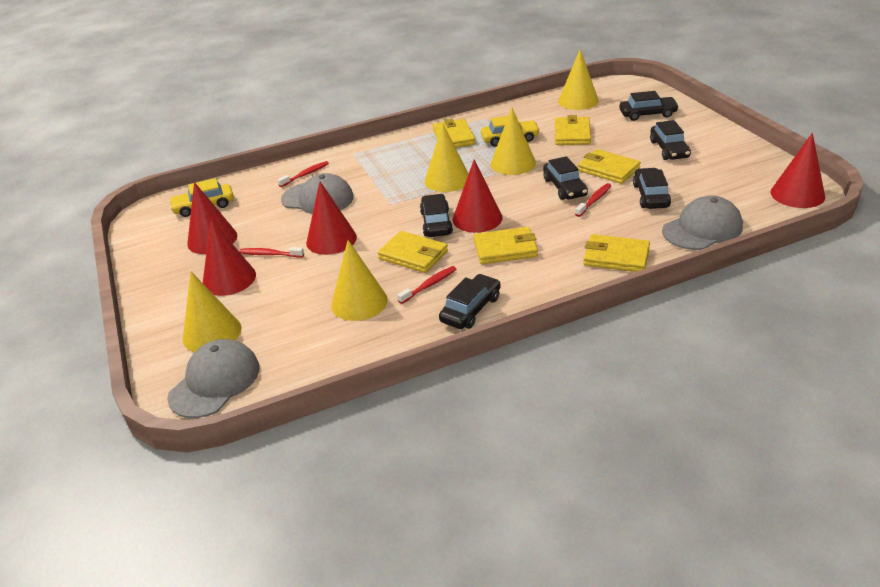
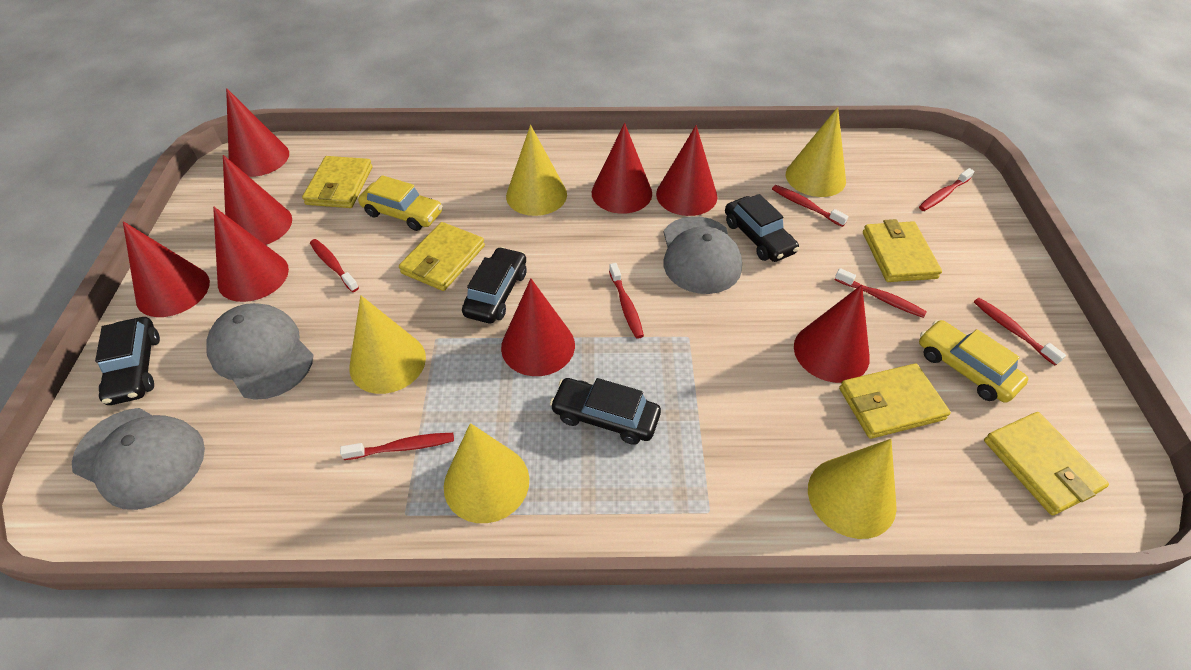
black car: 6 -> 4
red cone: 5 -> 8
red toothbrush: 4 -> 7
yellow wallet: 6 -> 5

